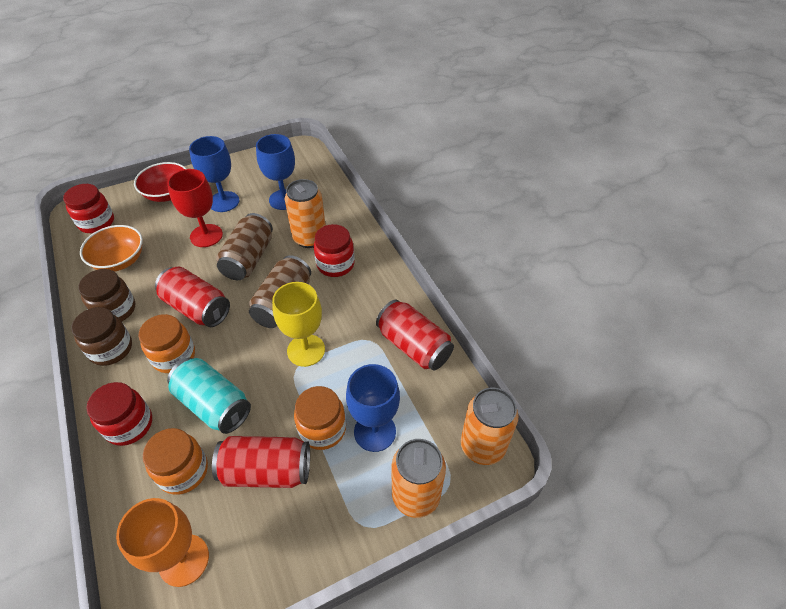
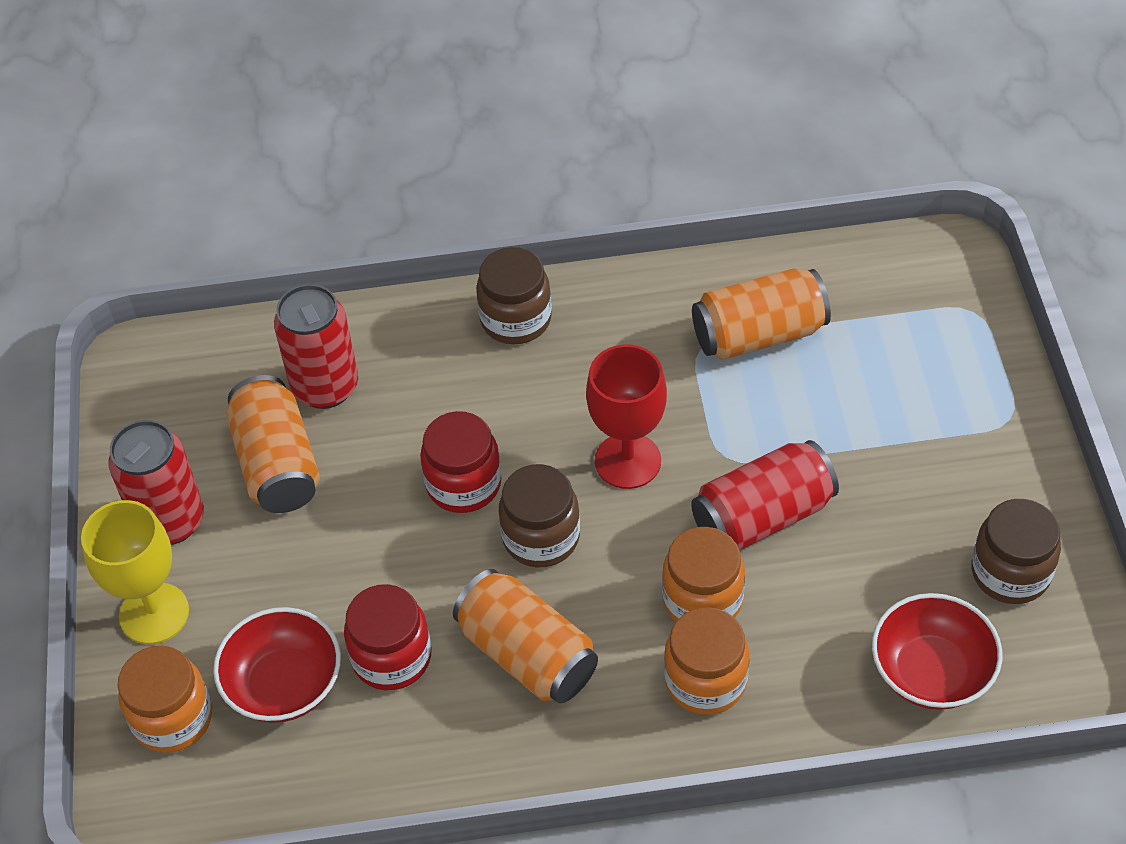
blue goblet: 3 -> 0
brown can: 2 -> 0
brown jar: 2 -> 3
orange bowl: 1 -> 0
orange goblet: 1 -> 0
red bowl: 1 -> 2
red jar: 3 -> 2
turquoise can: 1 -> 0

